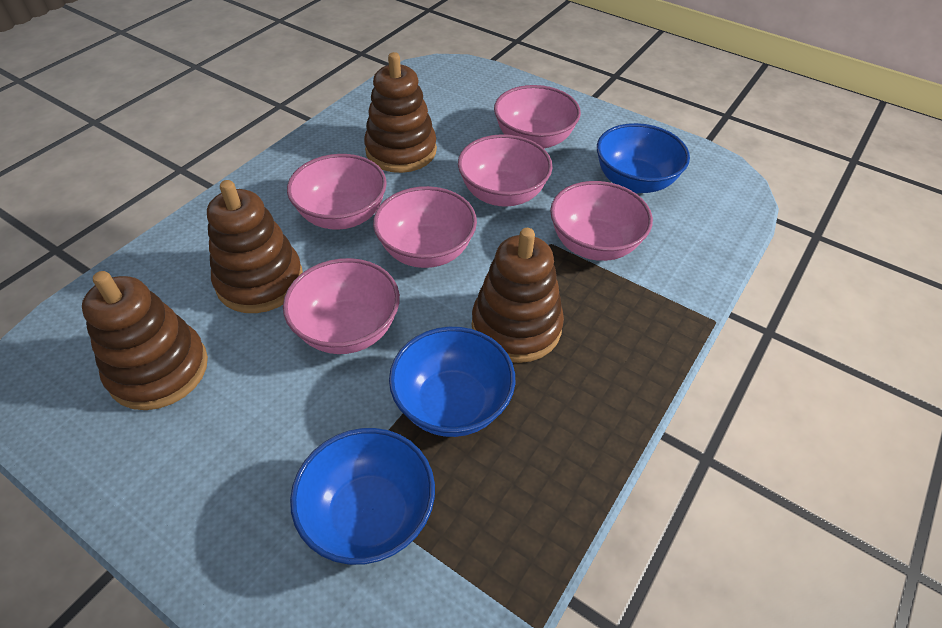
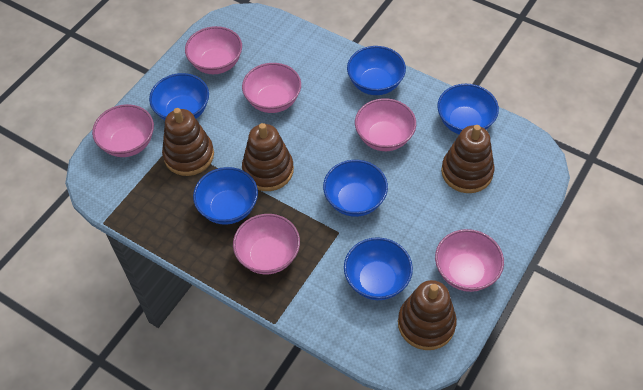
blue bowl: 3 -> 6

